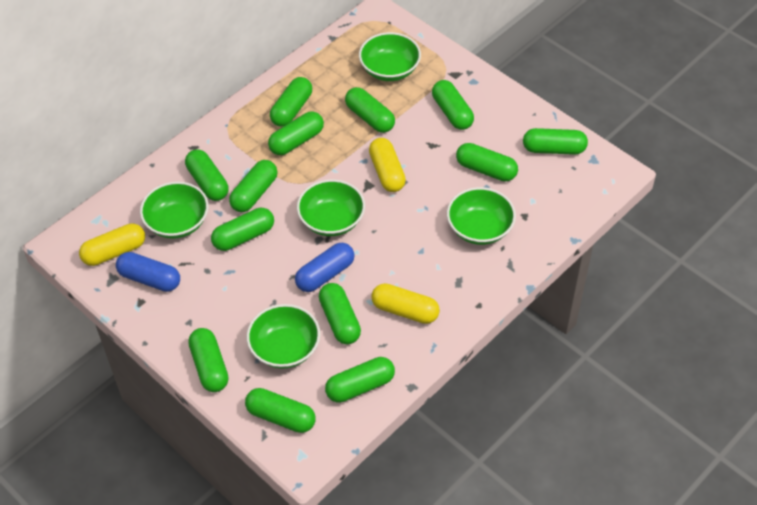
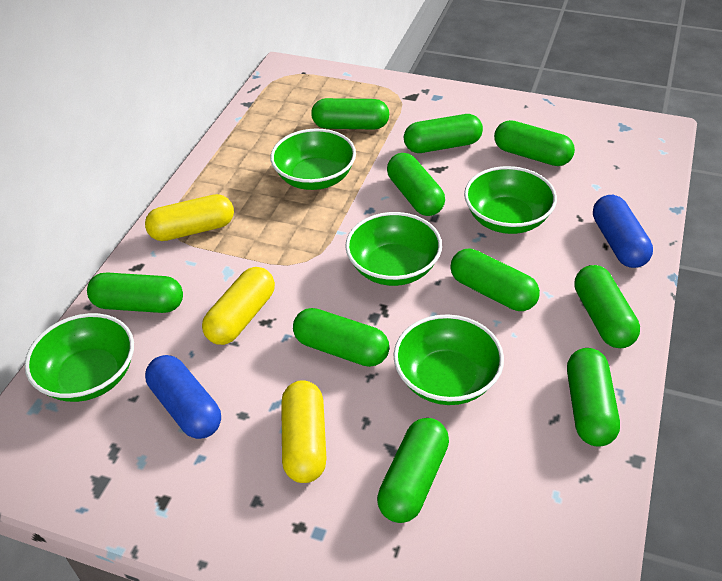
green capsule: 13 -> 10

